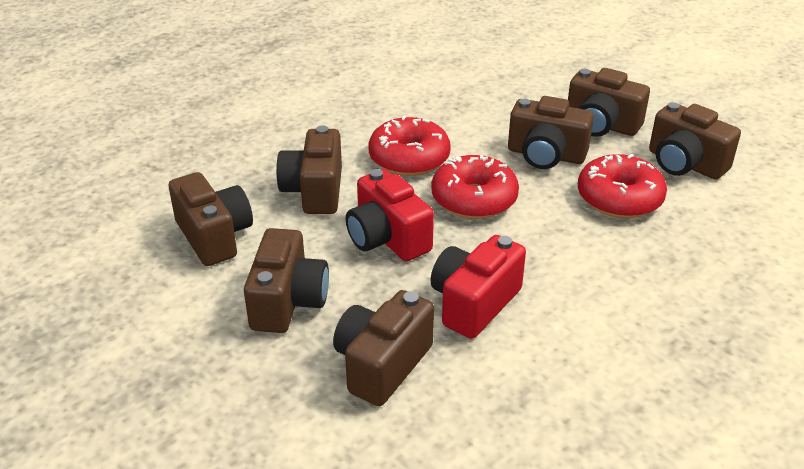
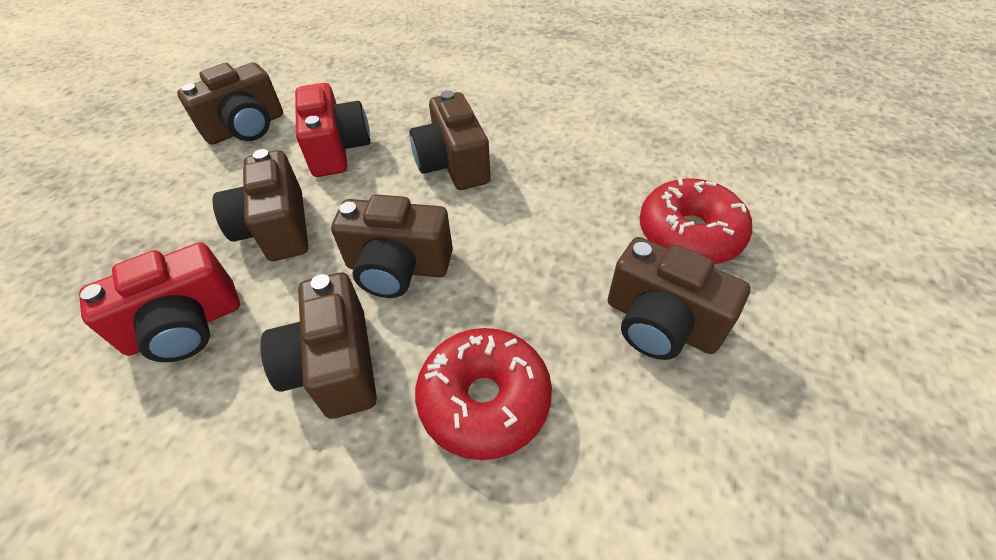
brown camera: 7 -> 6
red donut: 3 -> 2

